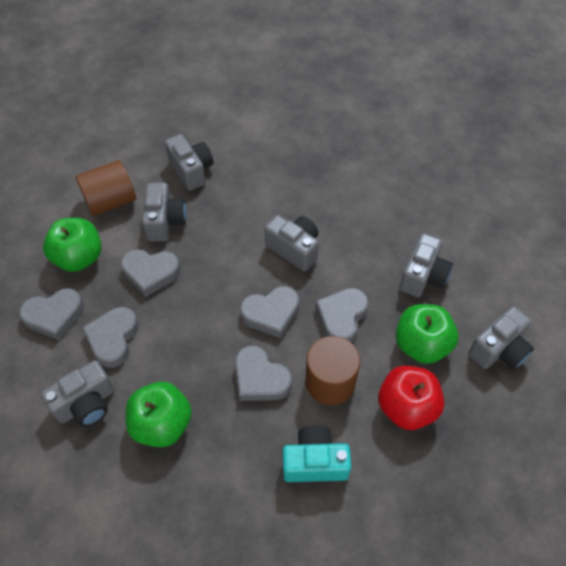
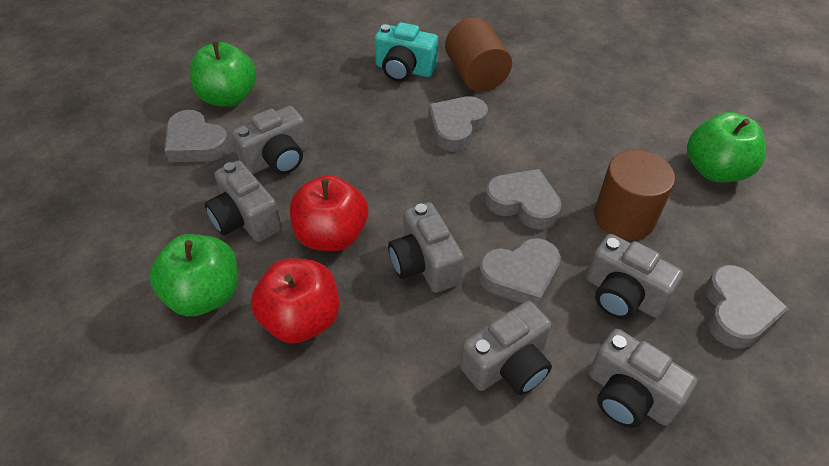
grey heart: 6 -> 5
red apple: 1 -> 2

